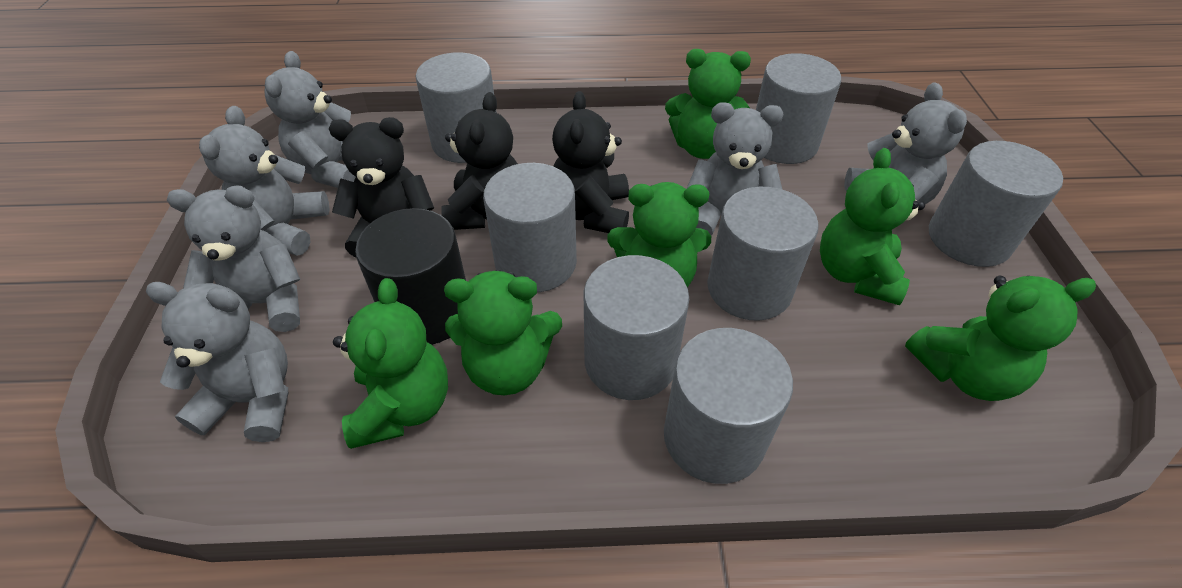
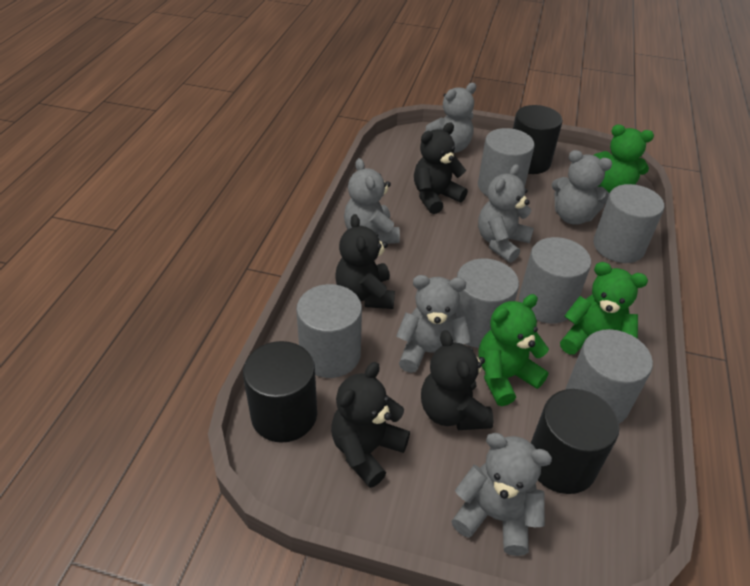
black cylinder: 1 -> 3
black teddy bear: 3 -> 4
green teddy bear: 6 -> 3
grey cylinder: 7 -> 6

